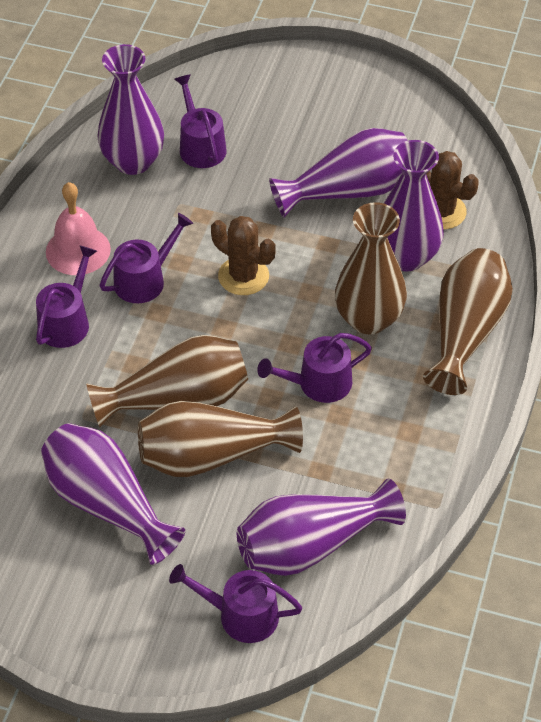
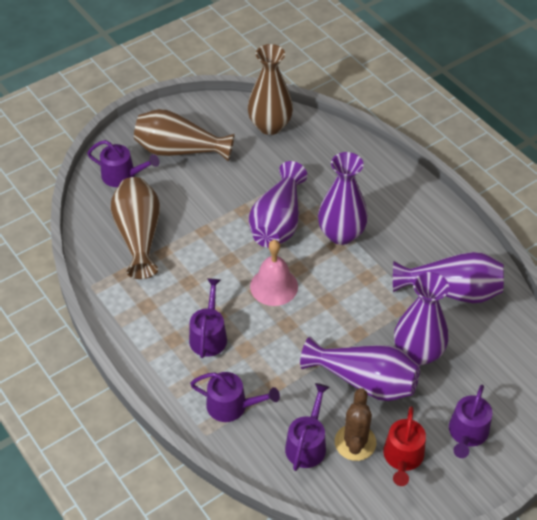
brown cactus: 2 -> 1
brown vase: 4 -> 3
red watering can: 0 -> 1

